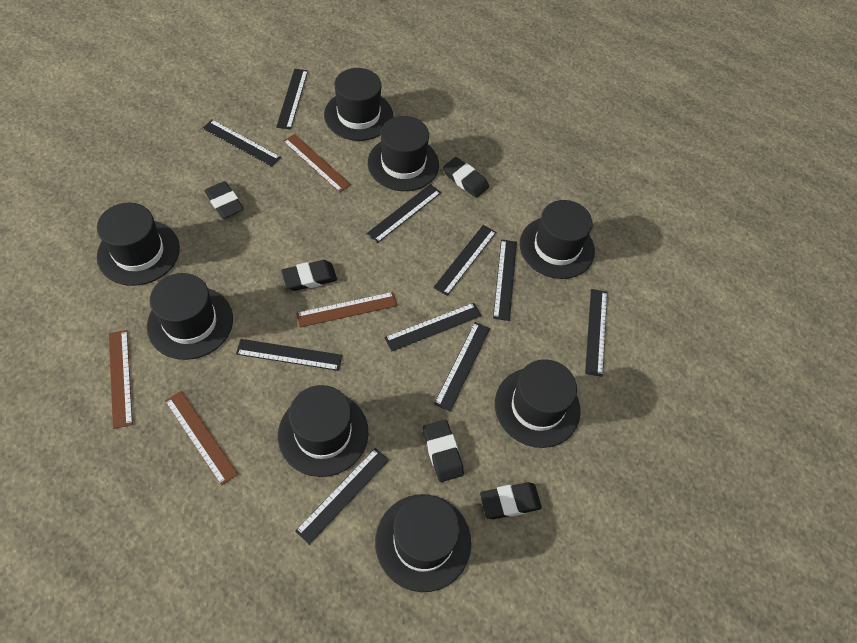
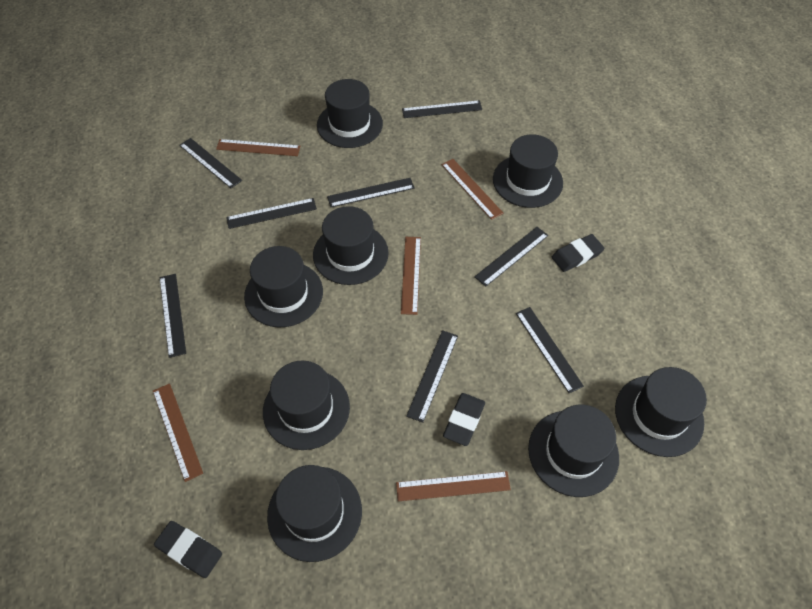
black eraser: 5 -> 3
black ruler: 10 -> 8
brown ruler: 4 -> 5

